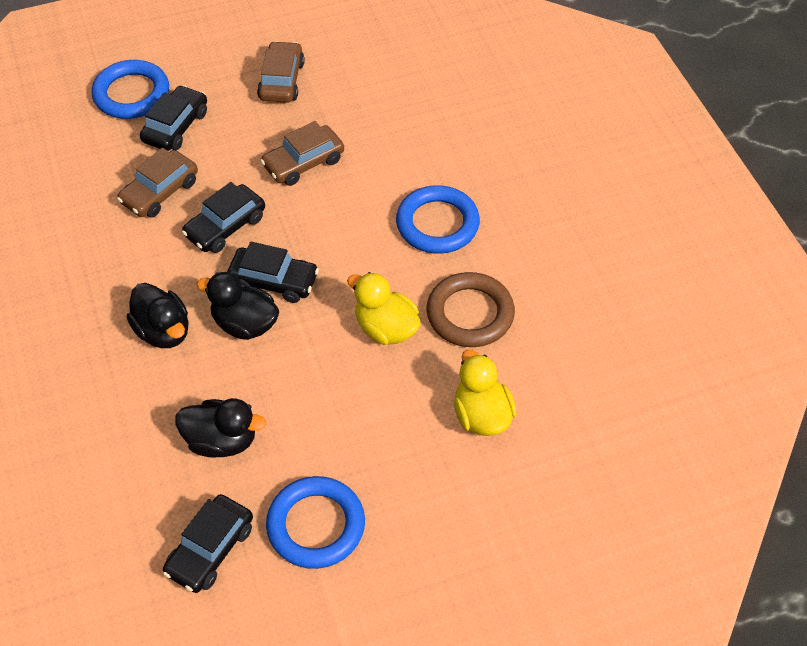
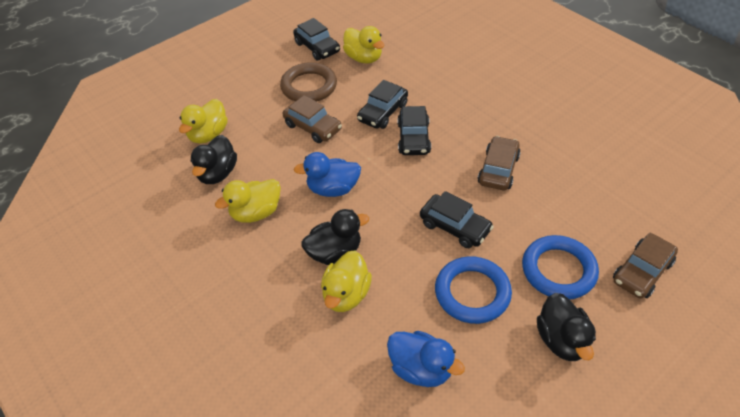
blue duck: 0 -> 2
blue ring: 3 -> 2
yellow duck: 2 -> 4

